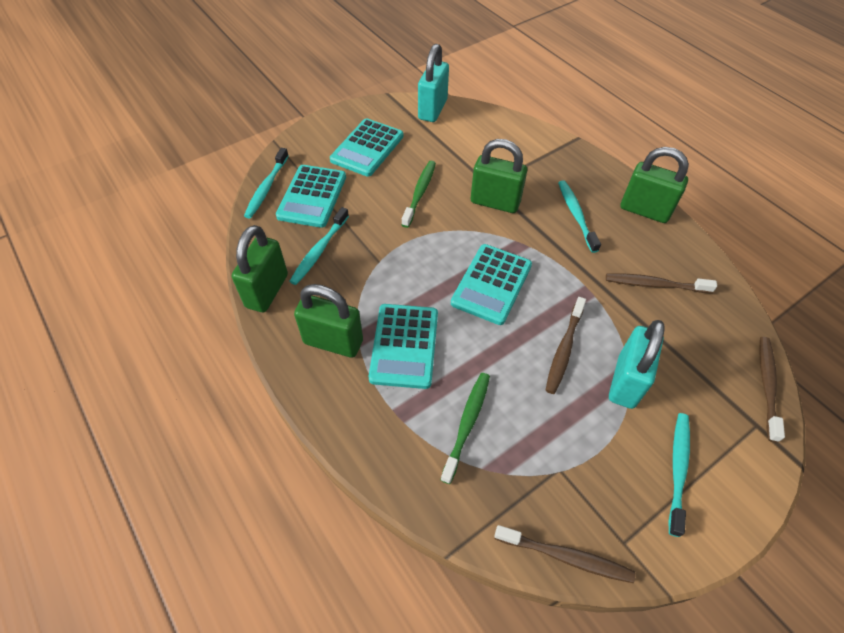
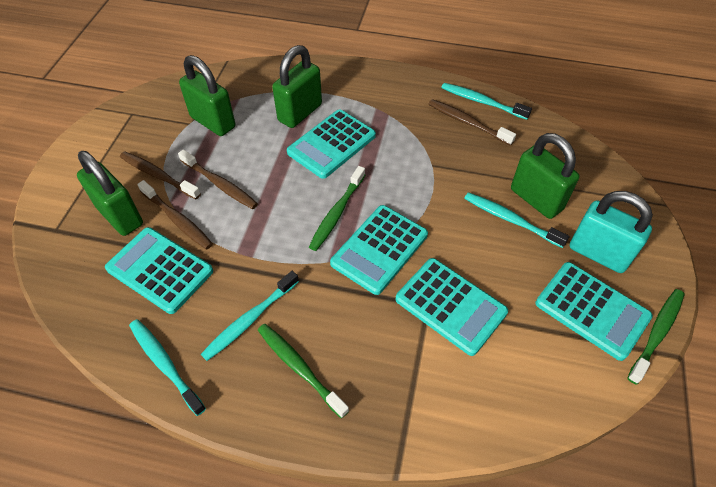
green toothbrush: 2 -> 3
turquoise calculator: 4 -> 5
turquoise padlock: 2 -> 1

